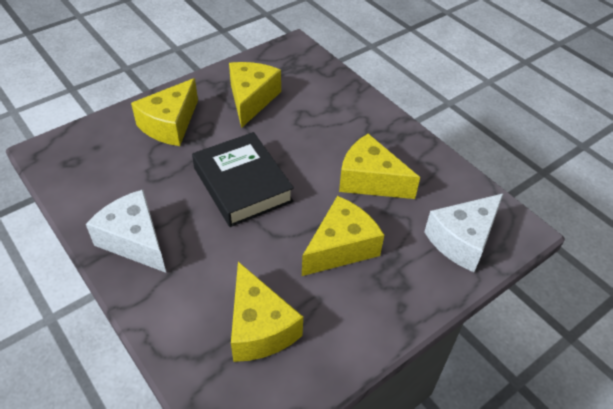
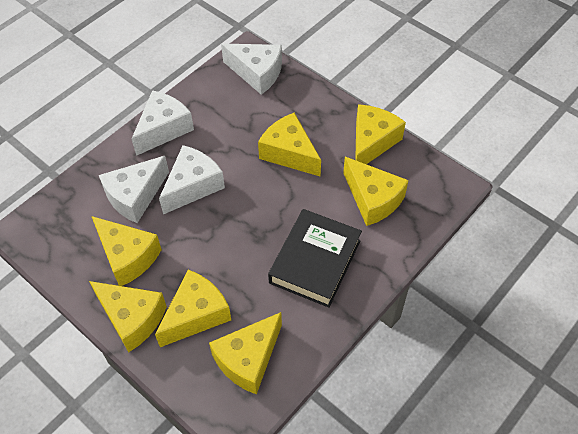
white cheese: 2 -> 4
yellow cheese: 5 -> 7

